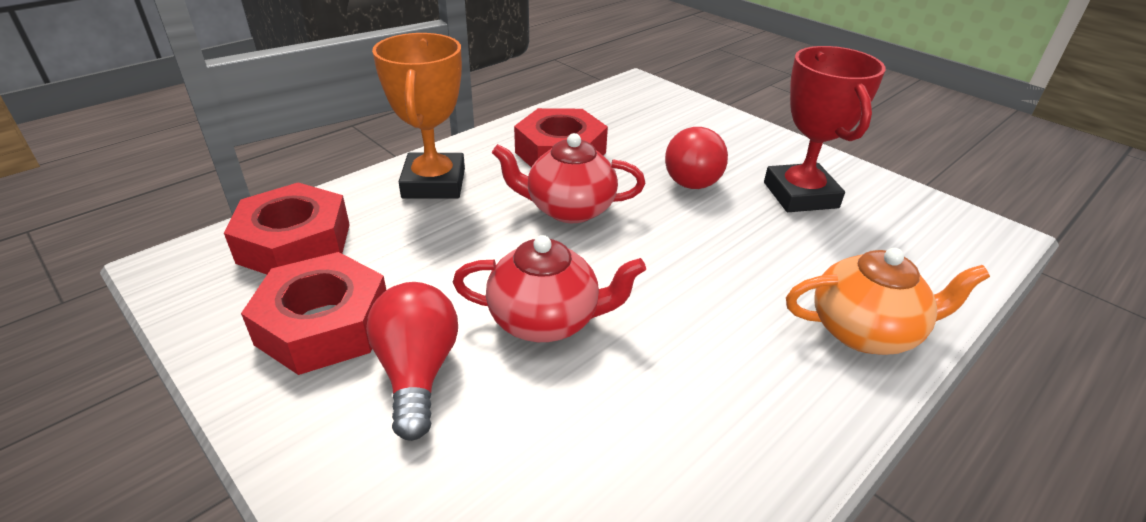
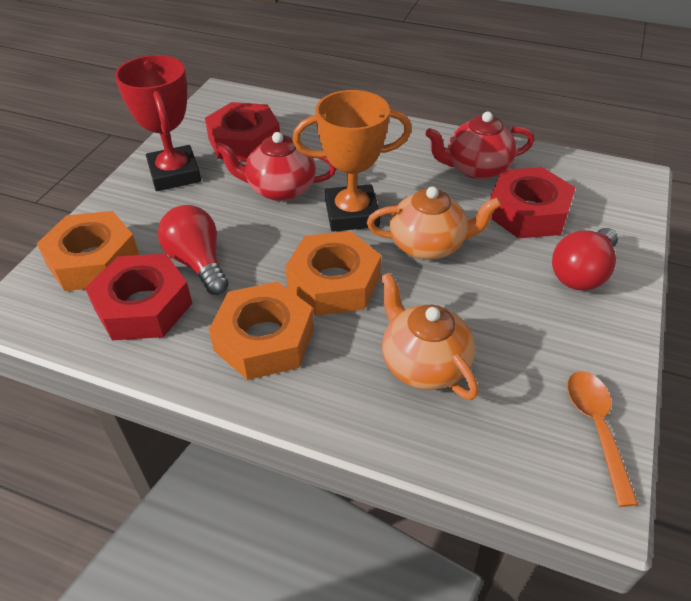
orange nut: 0 -> 3
orange spoon: 0 -> 1
orange teapot: 1 -> 2

